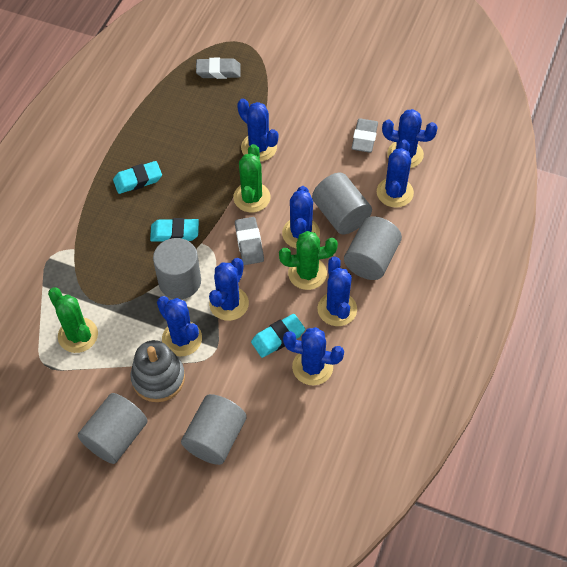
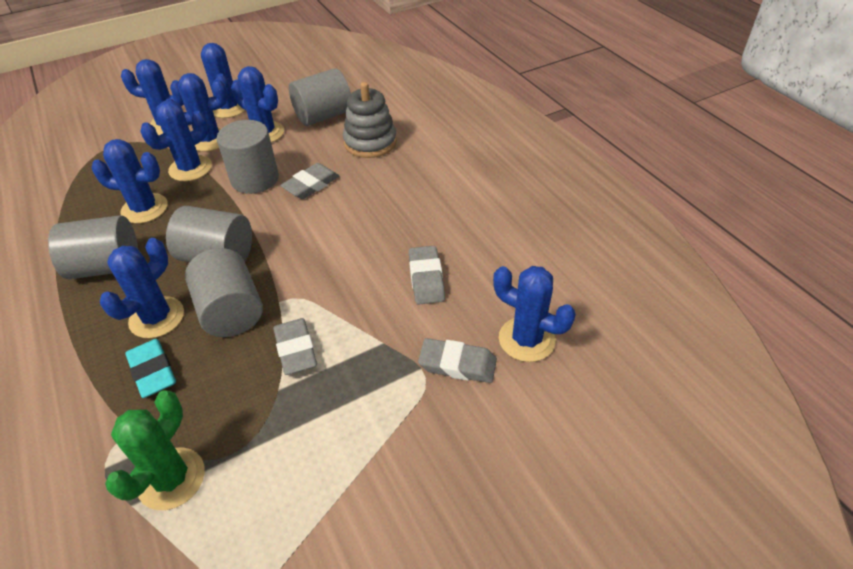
green cactus: 3 -> 1
grey eraser: 3 -> 4
turquoise eraser: 3 -> 1

